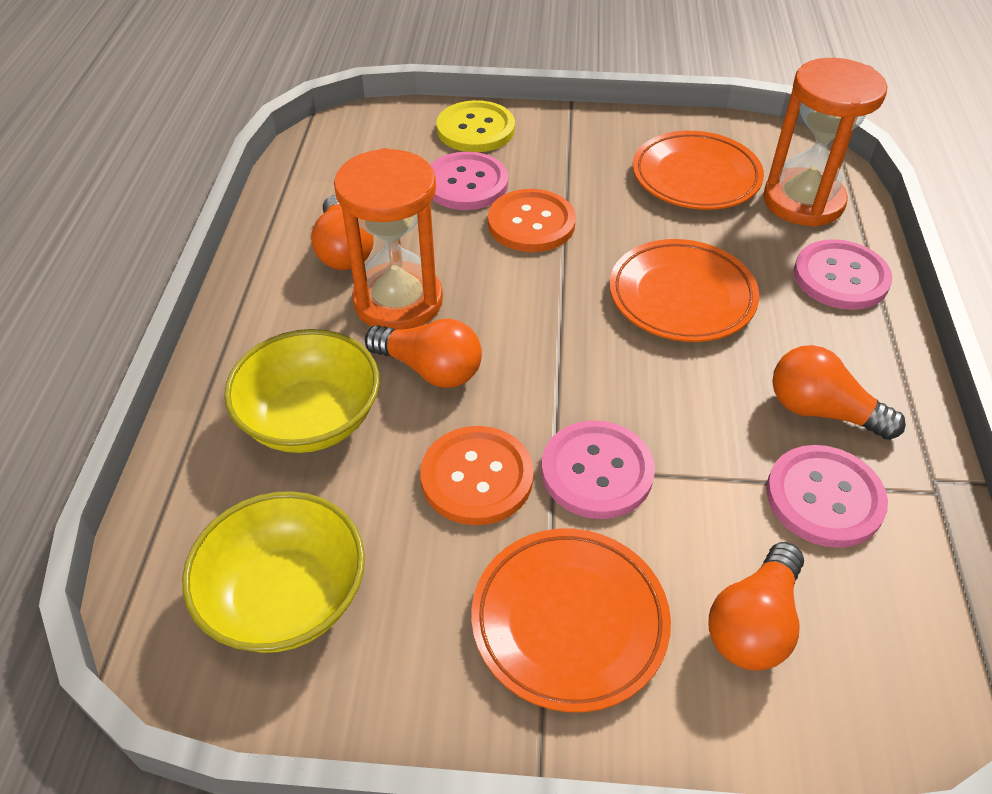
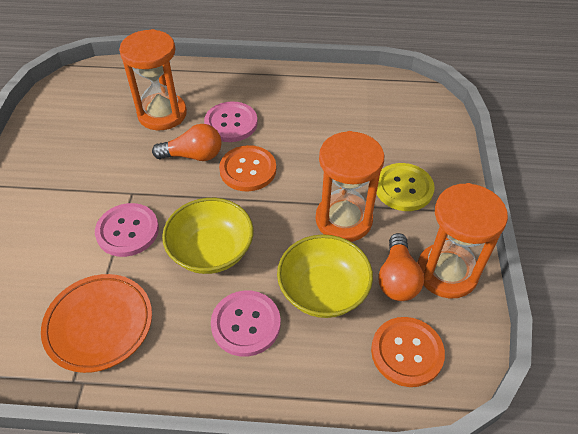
orange hourglass: 2 -> 3
orange light bulb: 4 -> 2
orange plate: 3 -> 1
pink button: 4 -> 3

